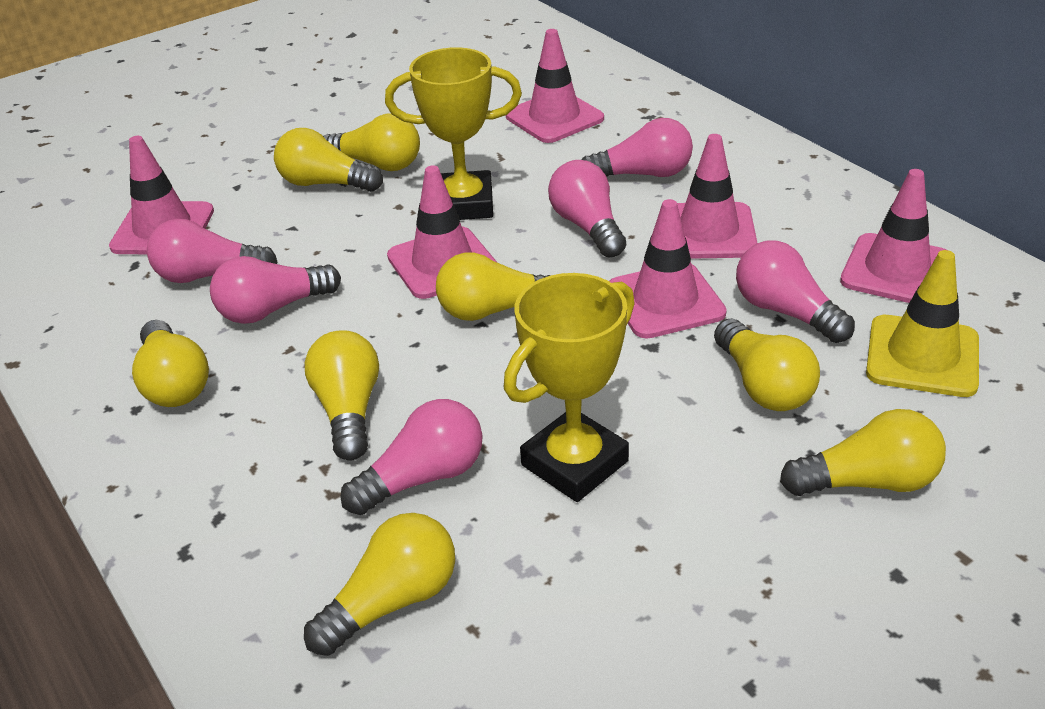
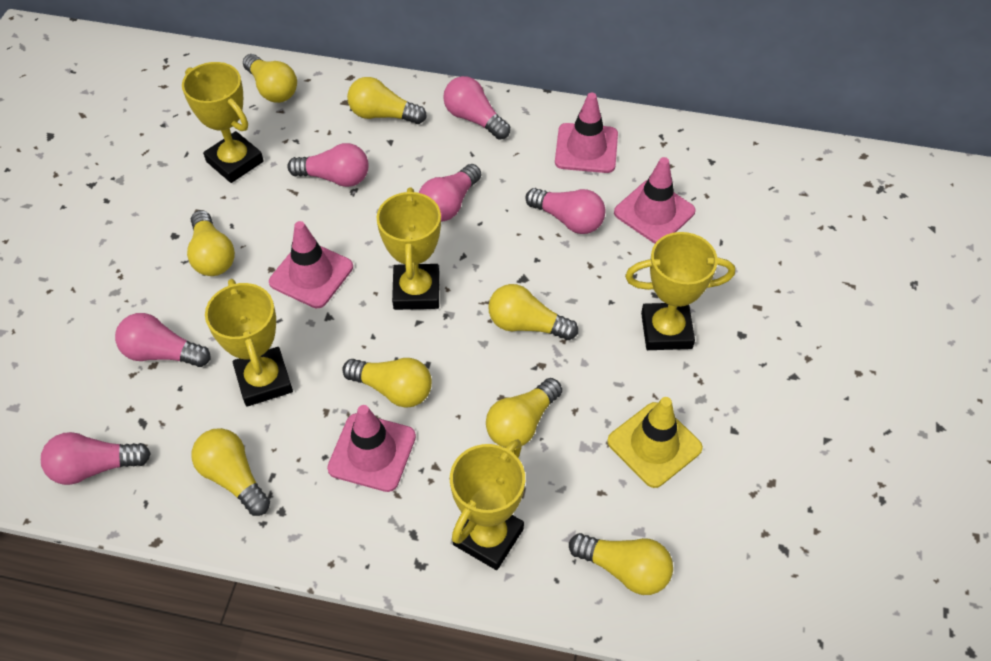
pink traffic cone: 6 -> 4
yellow trophy: 2 -> 5

